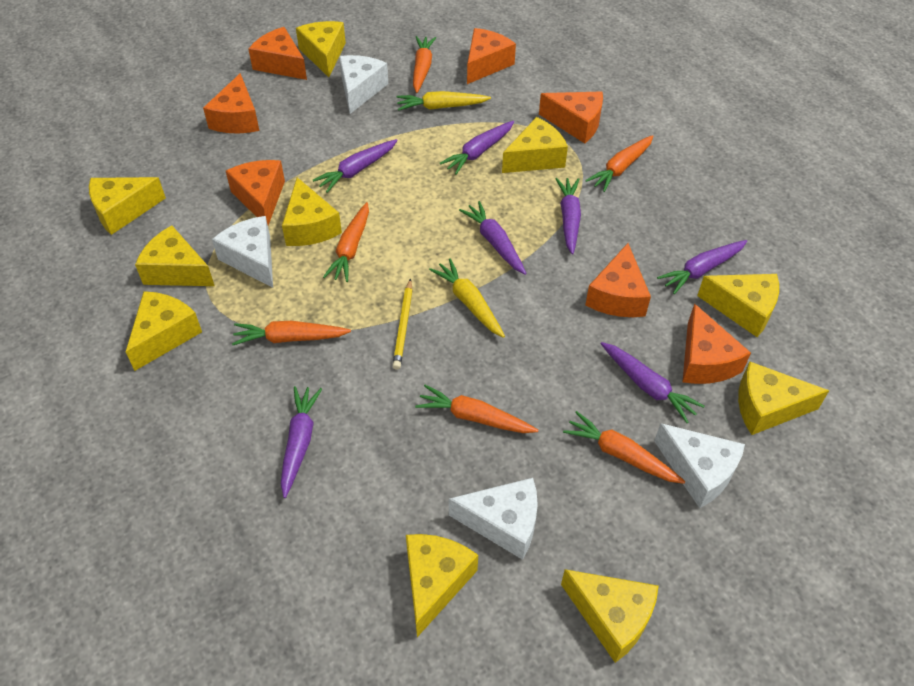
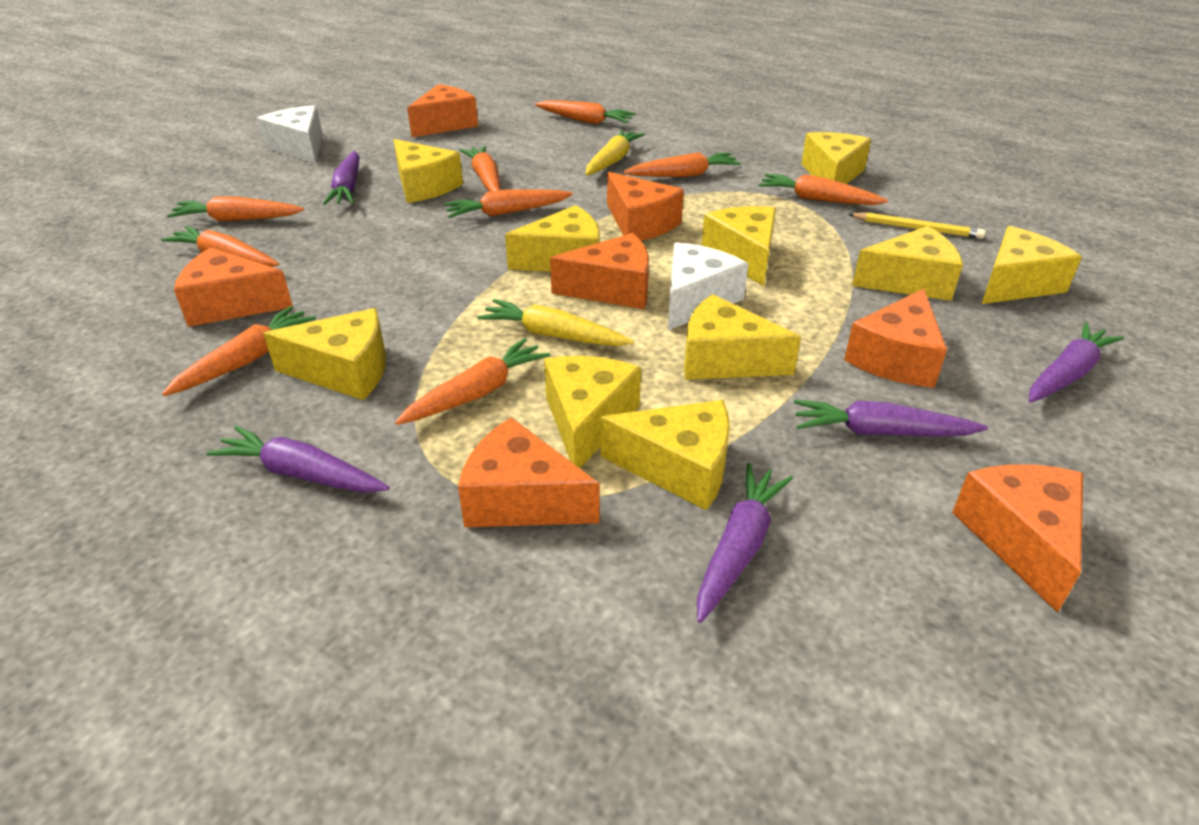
orange carrot: 6 -> 9
purple carrot: 7 -> 5
white cheese: 4 -> 2

